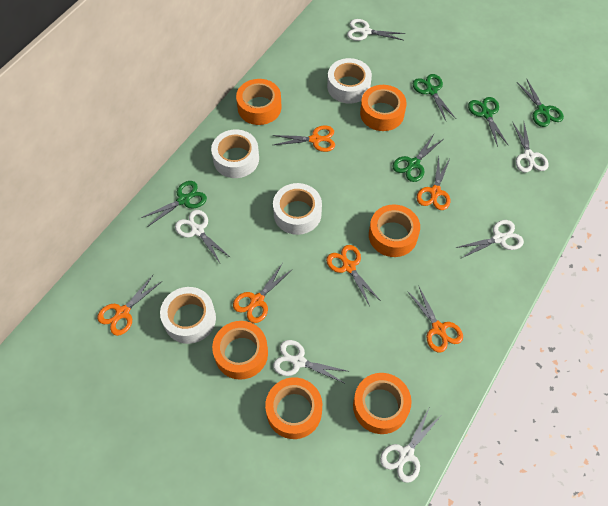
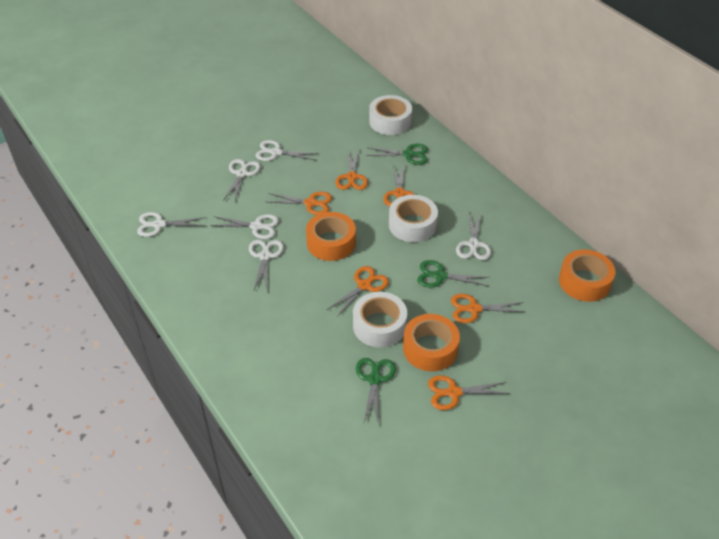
green scissors: 5 -> 3
orange tape: 6 -> 3
white tape: 4 -> 3

